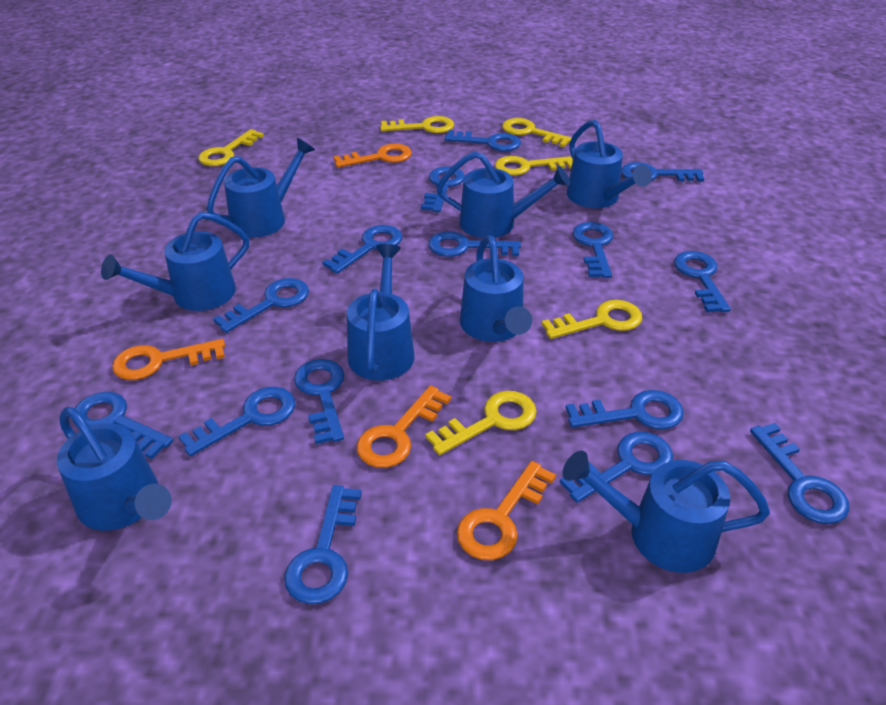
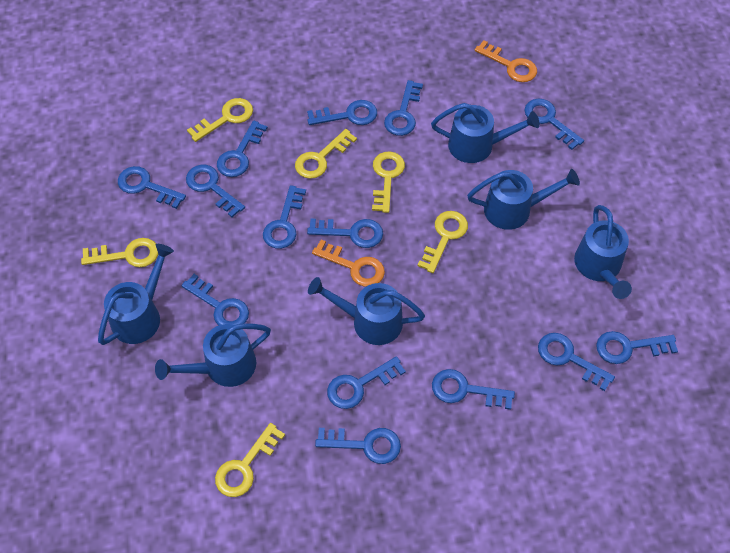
blue key: 15 -> 14
blue watering can: 8 -> 6
orange key: 4 -> 2

